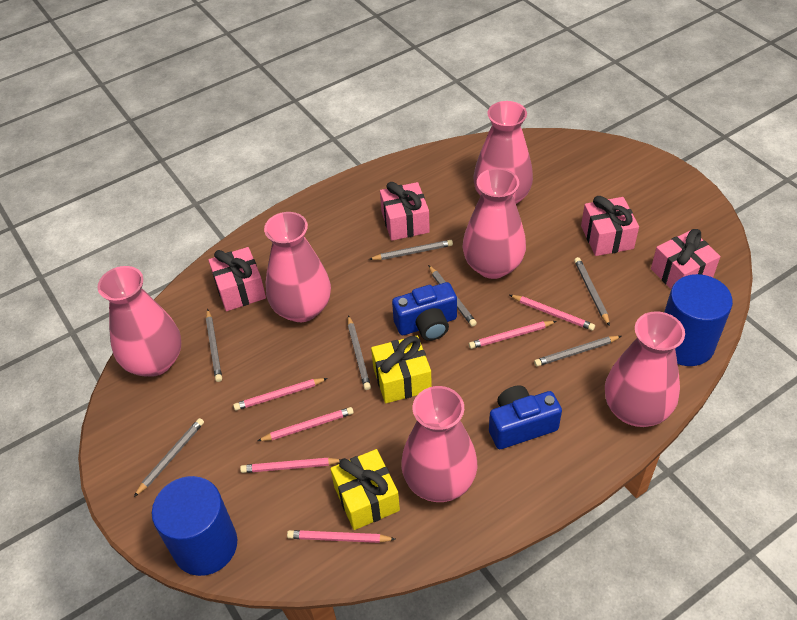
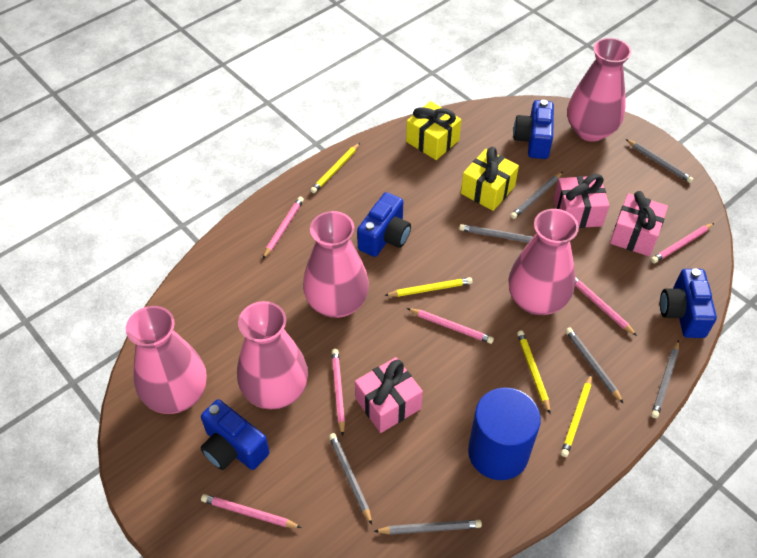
blue camera: 2 -> 4
blue cylinder: 2 -> 1
pink gift: 4 -> 3
pink vase: 6 -> 5
yellow pencil: 0 -> 4

